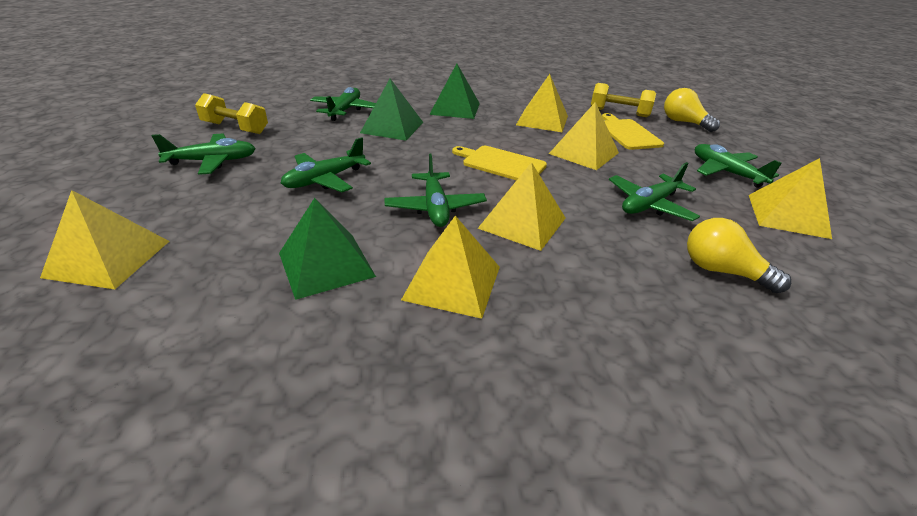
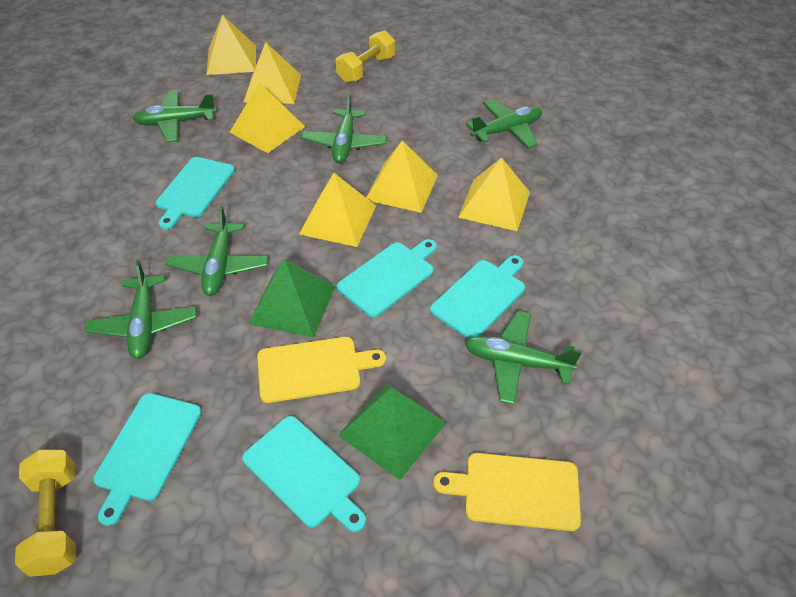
green pyramid: 3 -> 2
turquoise cutting board: 0 -> 5
yellow light bulb: 2 -> 0

